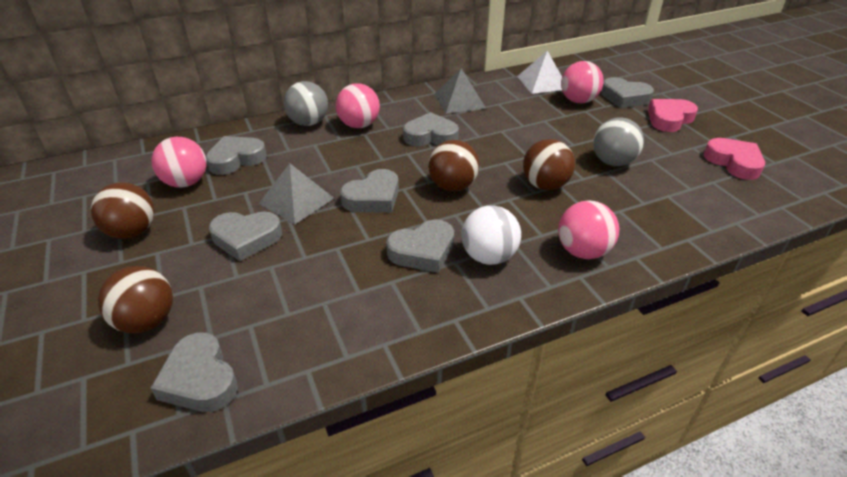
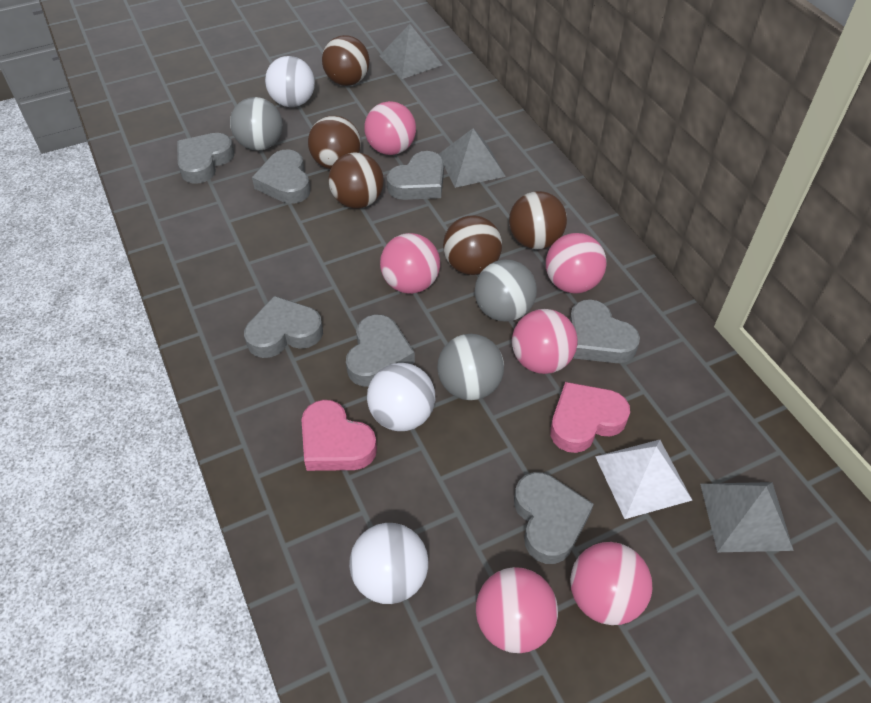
brown ball: 4 -> 5
grey ball: 2 -> 3
grey pyramid: 2 -> 3
pink ball: 4 -> 6
white ball: 1 -> 3

